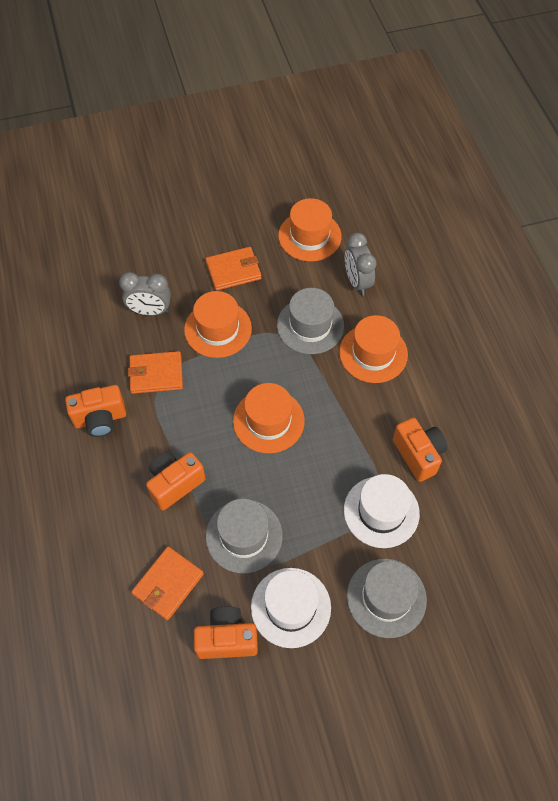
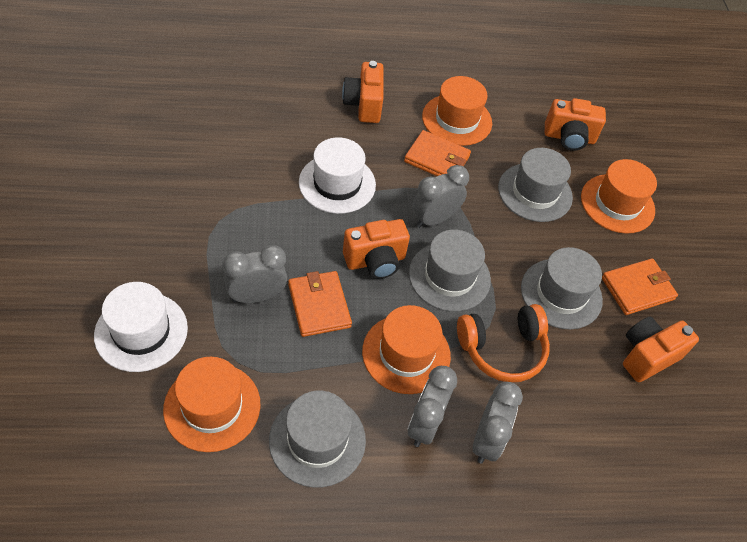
grey clock: 2 -> 4
grey hat: 3 -> 4
orange headphones: 0 -> 1

